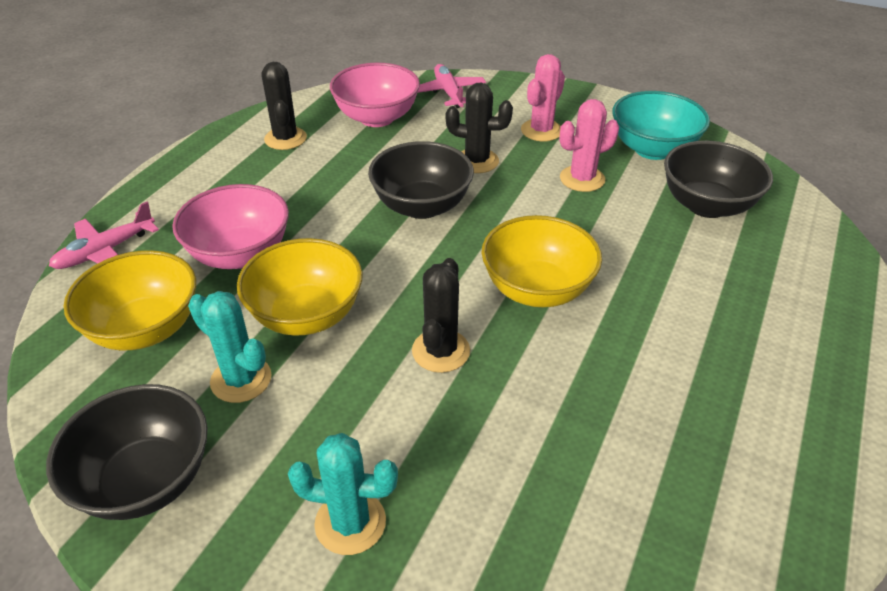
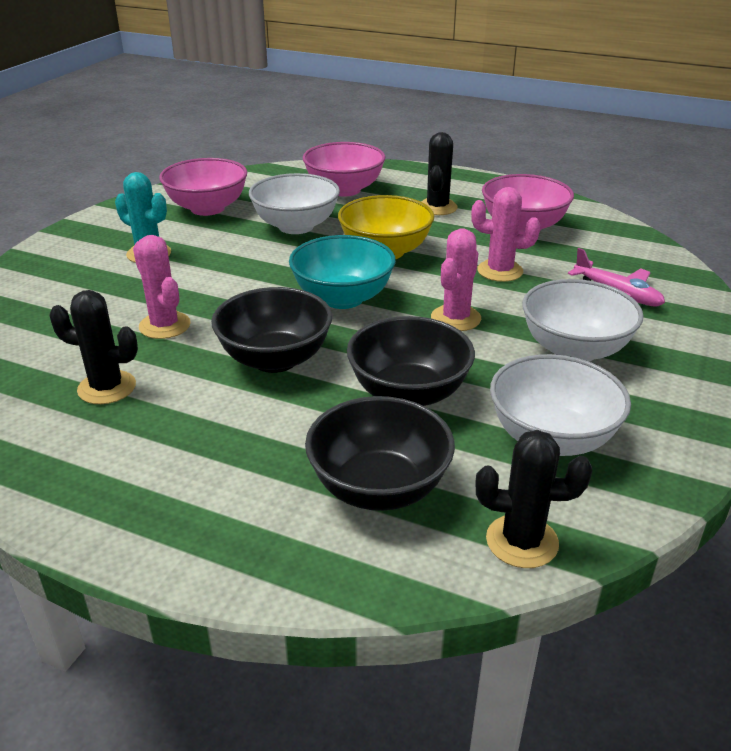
pink bowl: 2 -> 3
pink cactus: 2 -> 3
pink plane: 2 -> 1
turquoise cactus: 2 -> 1
white bowl: 0 -> 3
yellow bowl: 3 -> 1

